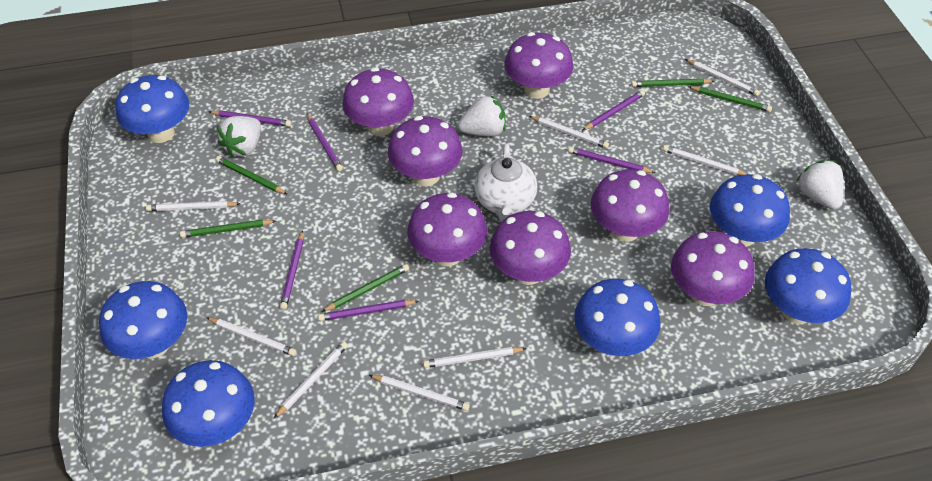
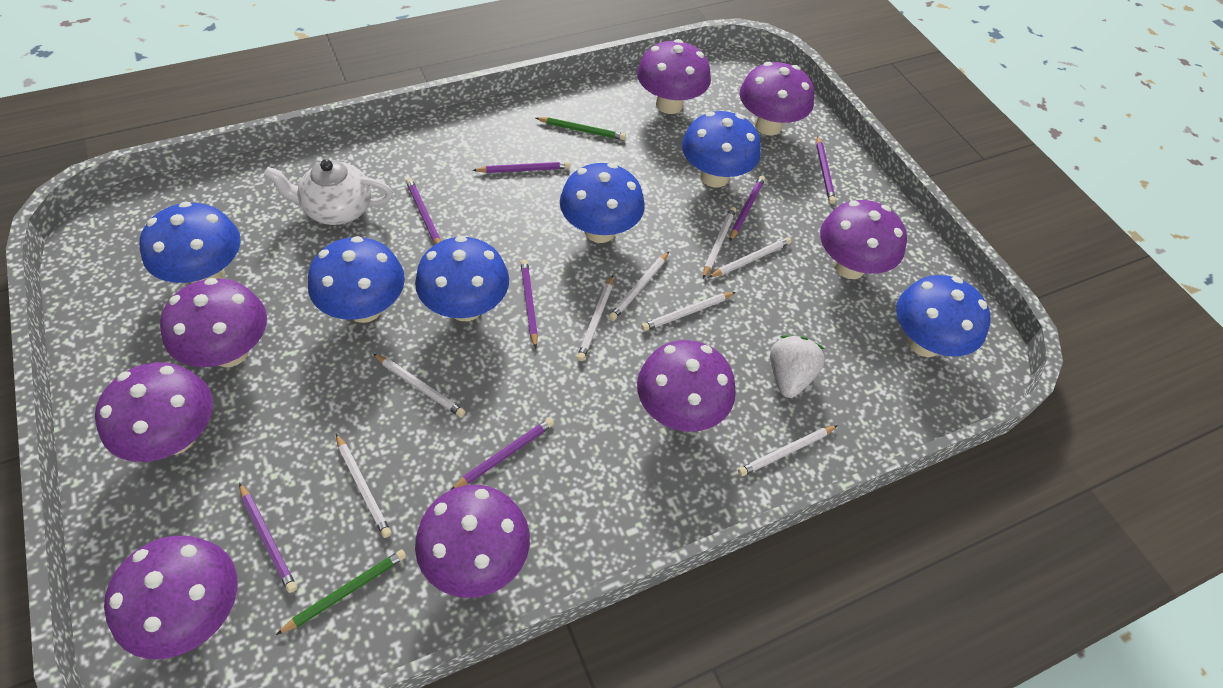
green pencil: 5 -> 2
purple mushroom: 7 -> 8
purple pencil: 6 -> 7
white strawberry: 3 -> 1

